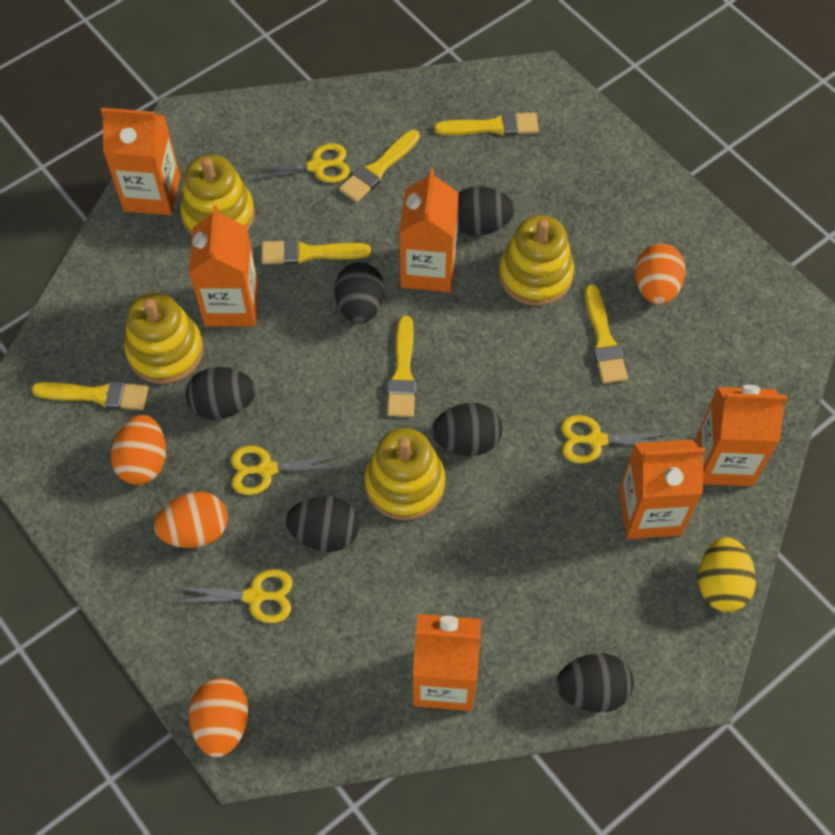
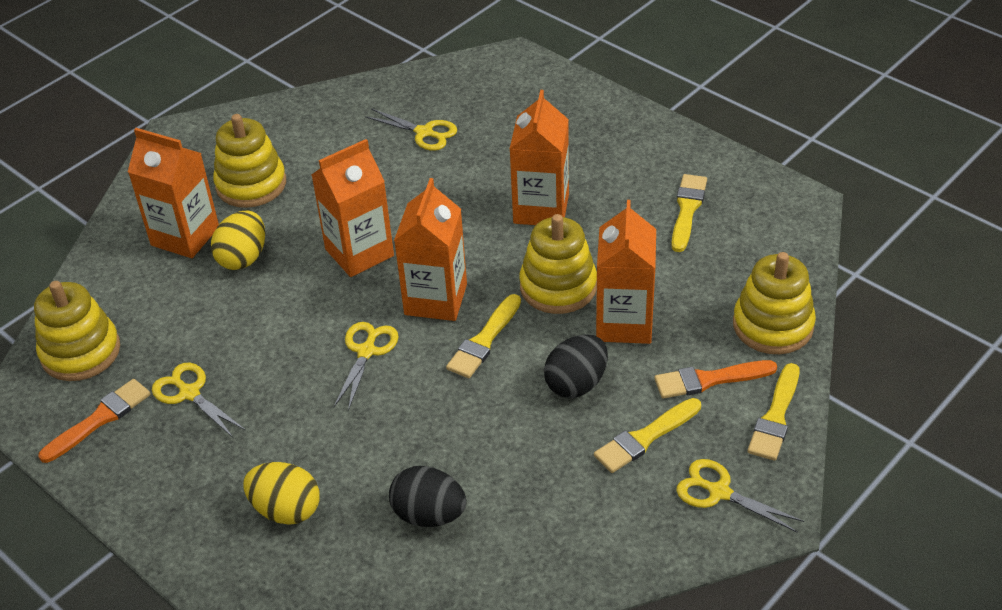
black egg: 6 -> 2
orange brush: 0 -> 2
orange carton: 6 -> 5
orange egg: 4 -> 0
yellow brush: 6 -> 4
yellow egg: 1 -> 2

